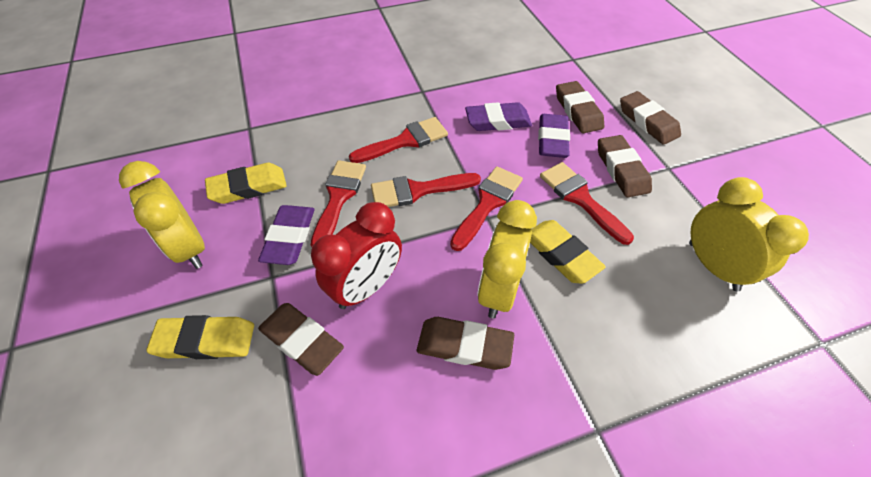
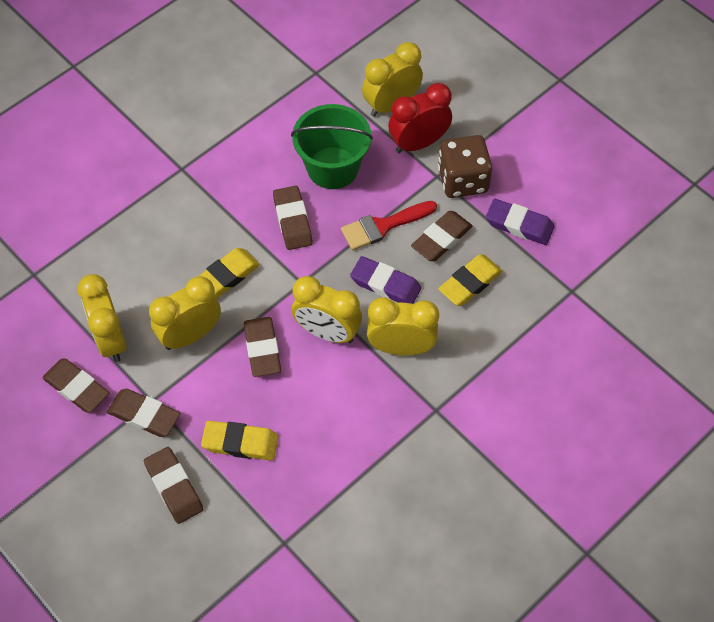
brown dice: 0 -> 1
brown eraser: 5 -> 6
green bucket: 0 -> 1
purple eraser: 3 -> 2
red brush: 5 -> 1
yellow clock: 3 -> 5

